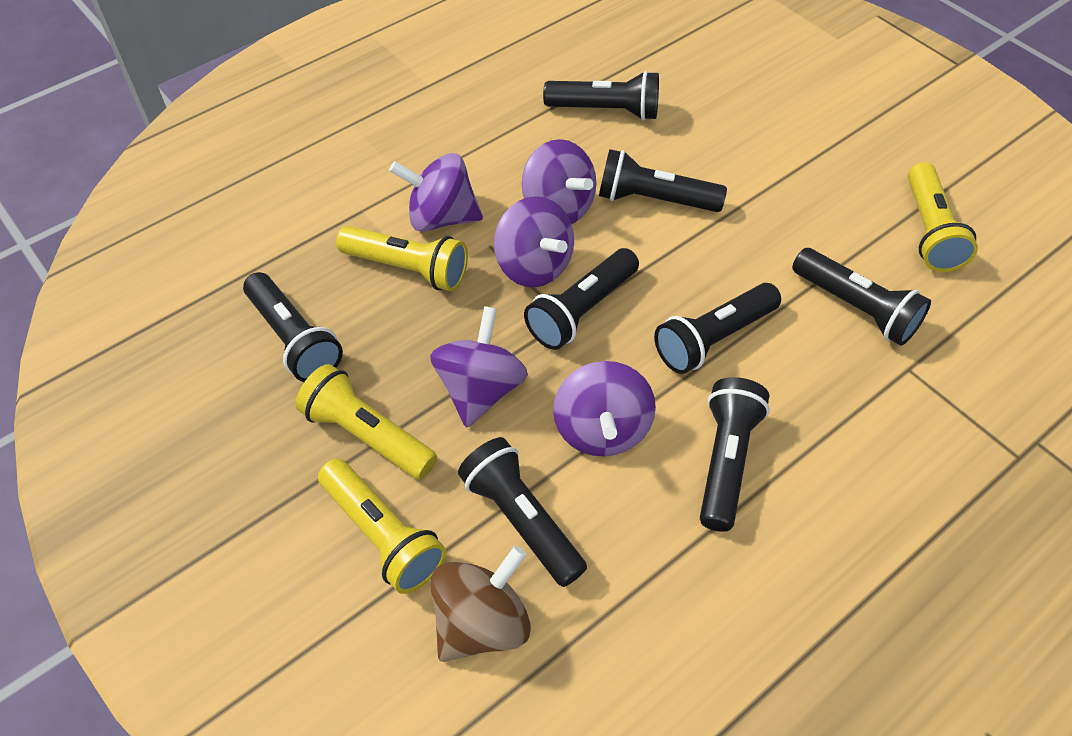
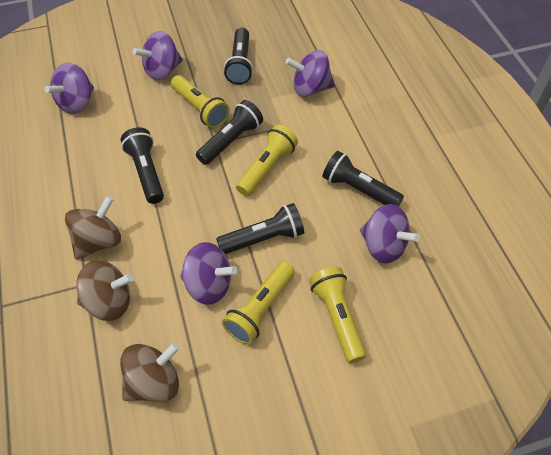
black flashlight: 8 -> 5
brown spinning top: 1 -> 3

